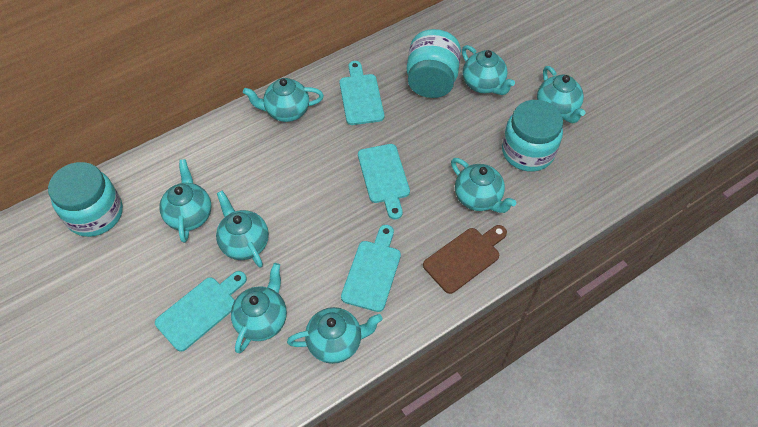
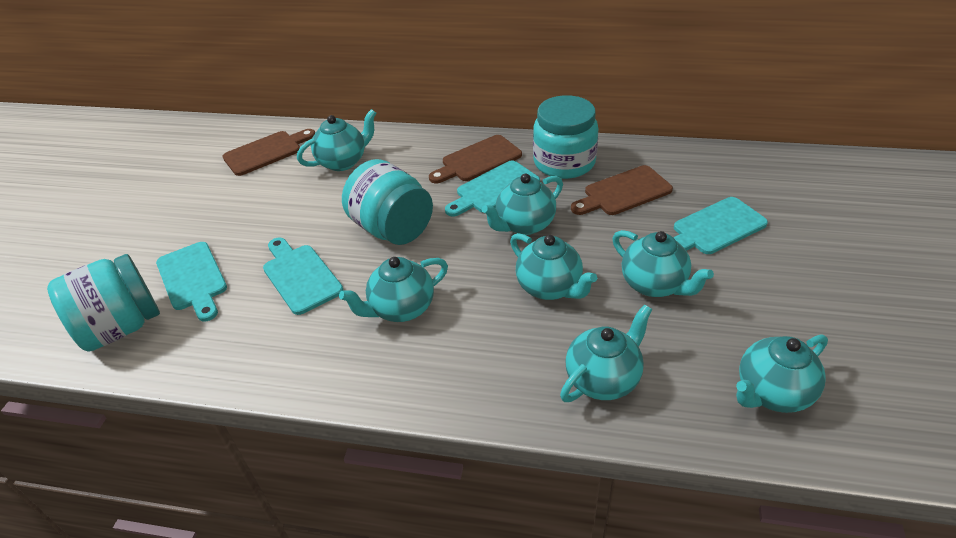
brown cutting board: 1 -> 3
turquoise teapot: 8 -> 7

